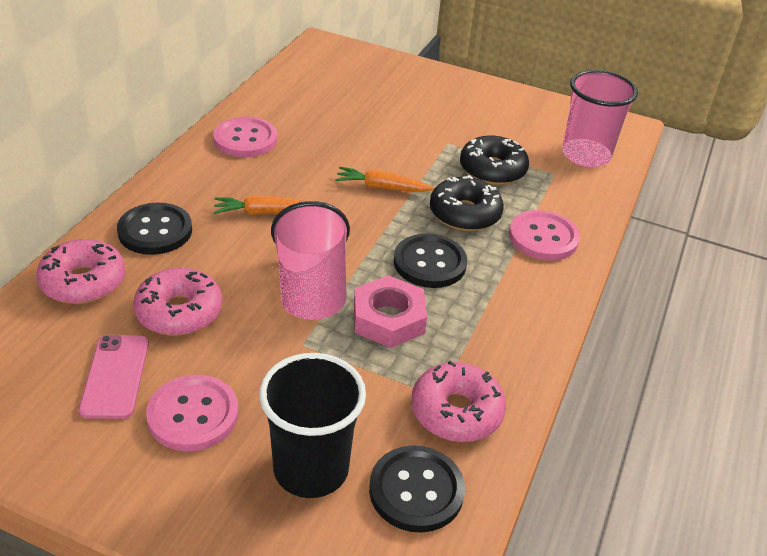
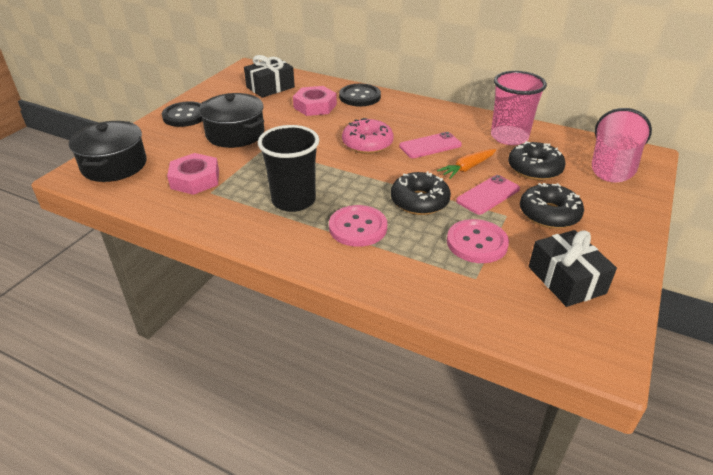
black button: 3 -> 2
black donut: 2 -> 3
black gift: 0 -> 2
black pot: 0 -> 2
orange carrot: 2 -> 1
pink button: 3 -> 2
pink donut: 3 -> 1
pink nut: 1 -> 2
pink phone: 1 -> 2

